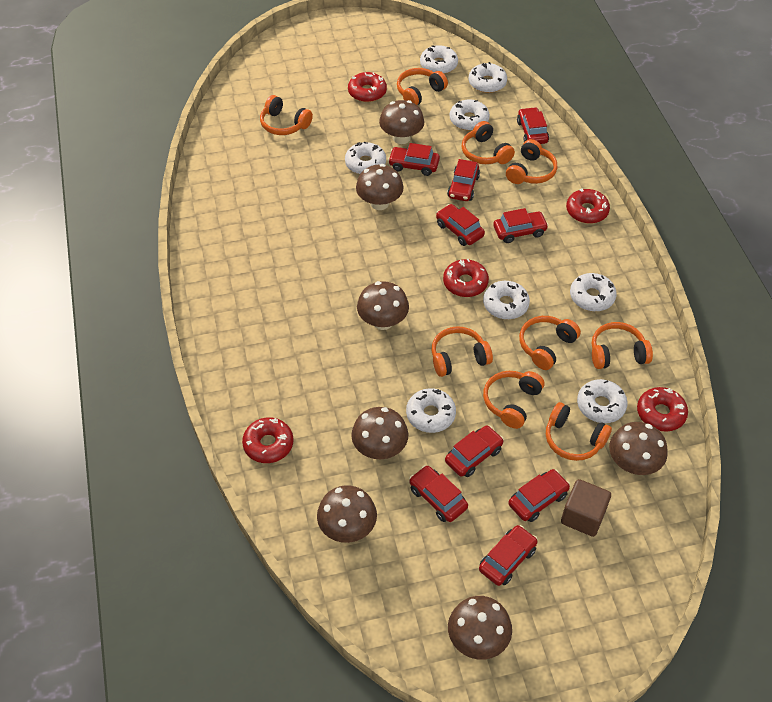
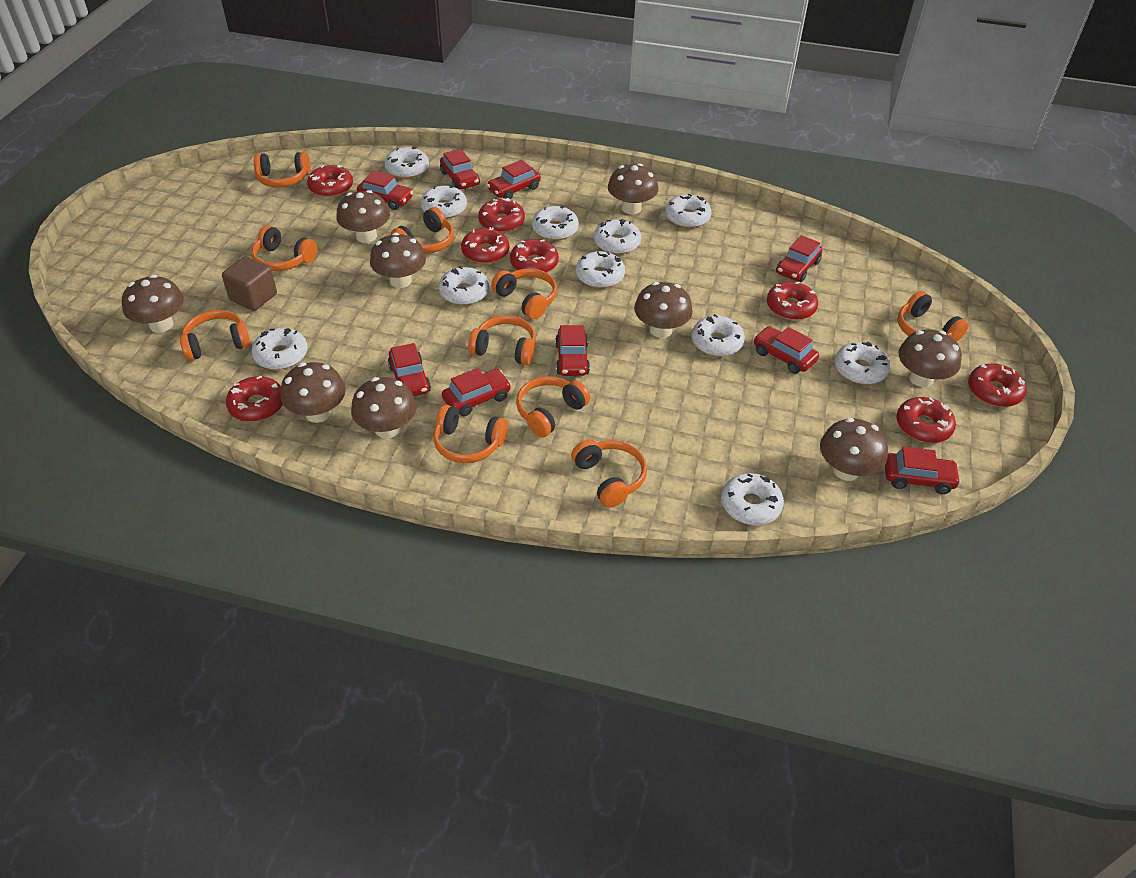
brown mushroom: 7 -> 9
orange headphones: 9 -> 10
red donut: 5 -> 8
white donut: 8 -> 11

